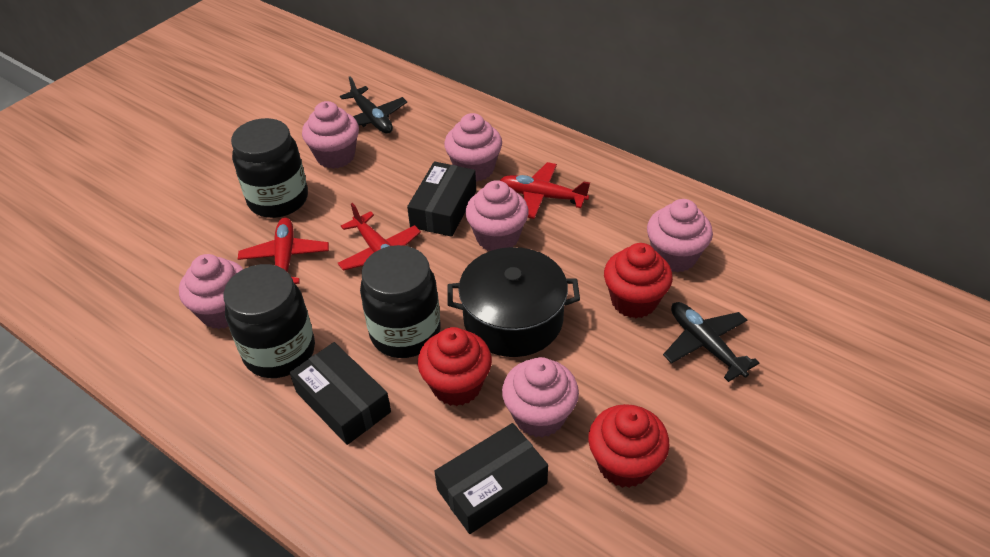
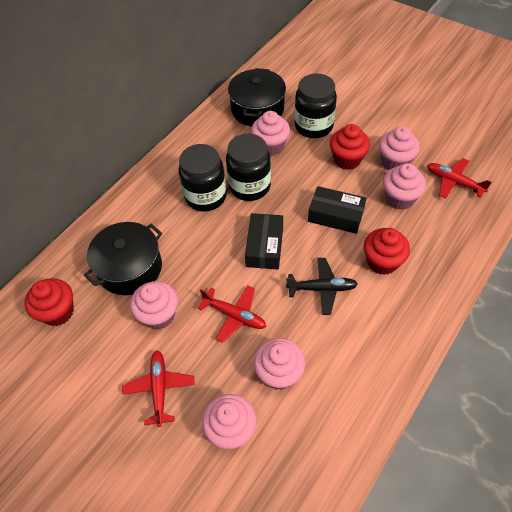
black box: 3 -> 2
black plane: 2 -> 1
black pot: 1 -> 2

